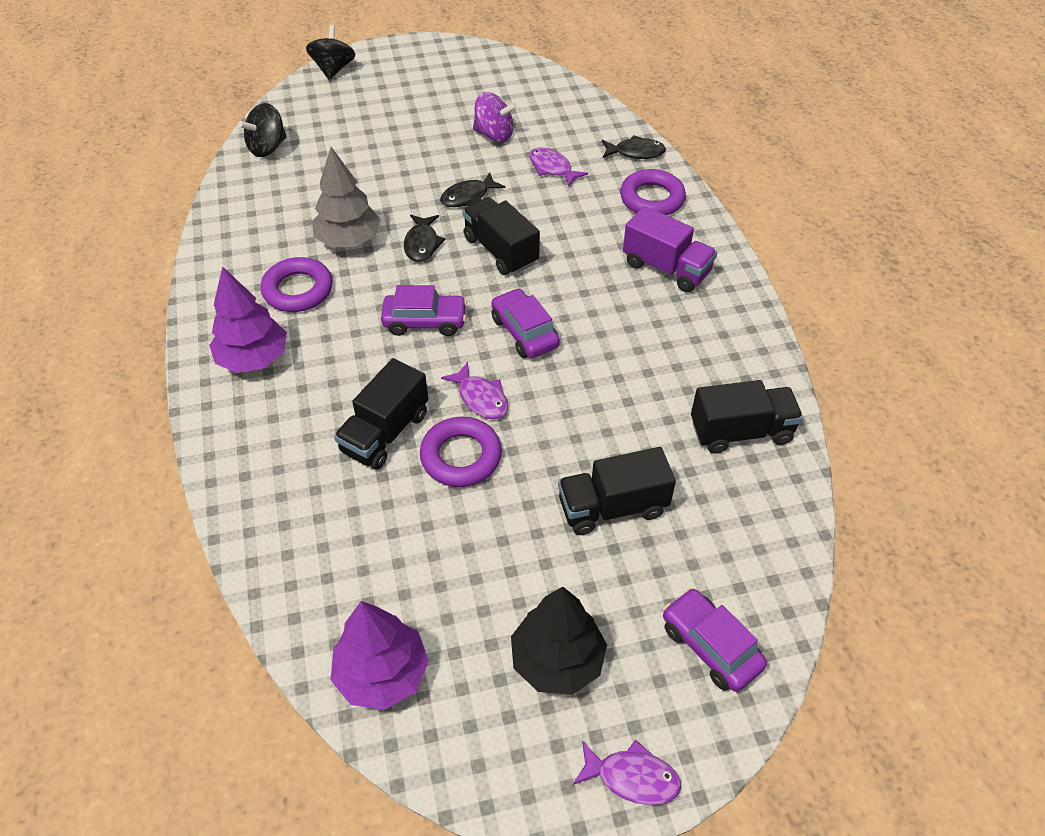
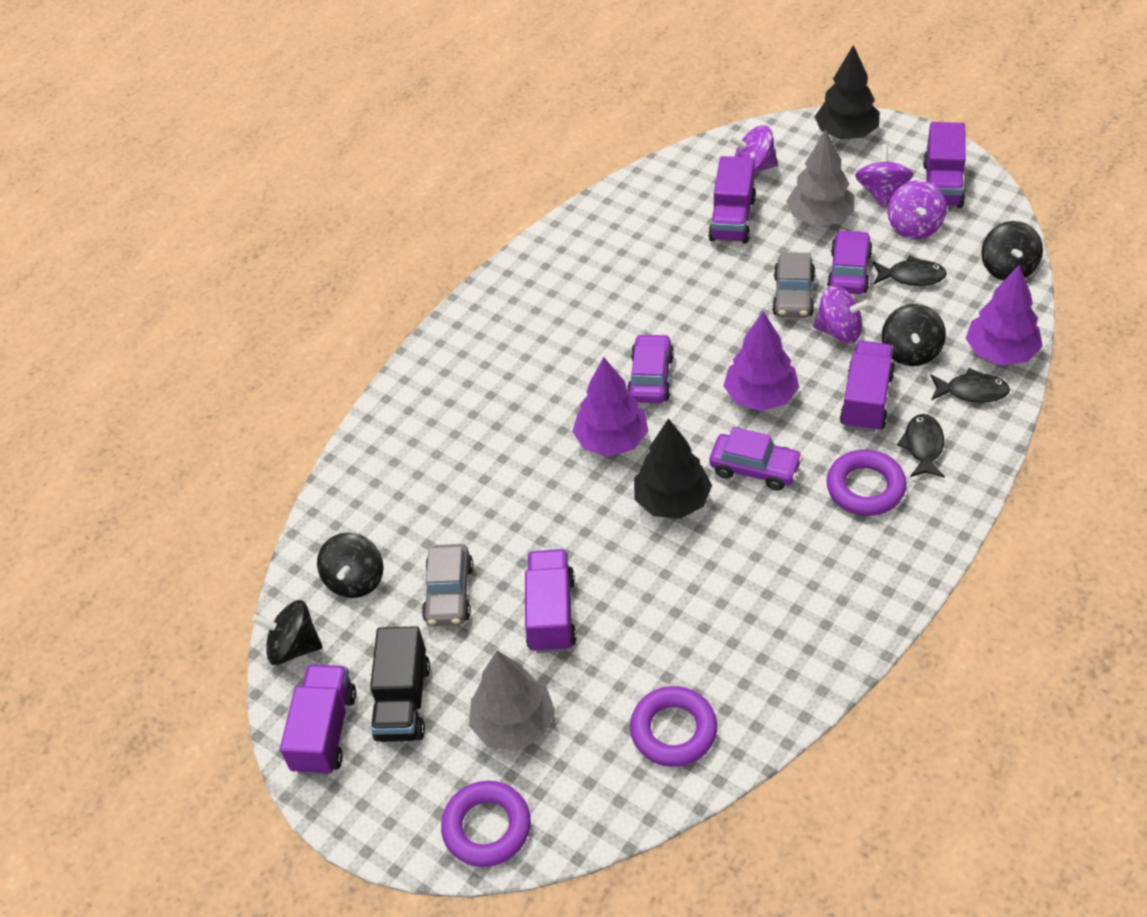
black spinning top: 2 -> 4
black tree: 1 -> 2
black truck: 4 -> 1
grey car: 0 -> 2
grey tree: 1 -> 2
purple fish: 3 -> 0
purple spinning top: 1 -> 4
purple tree: 2 -> 3
purple truck: 1 -> 5

